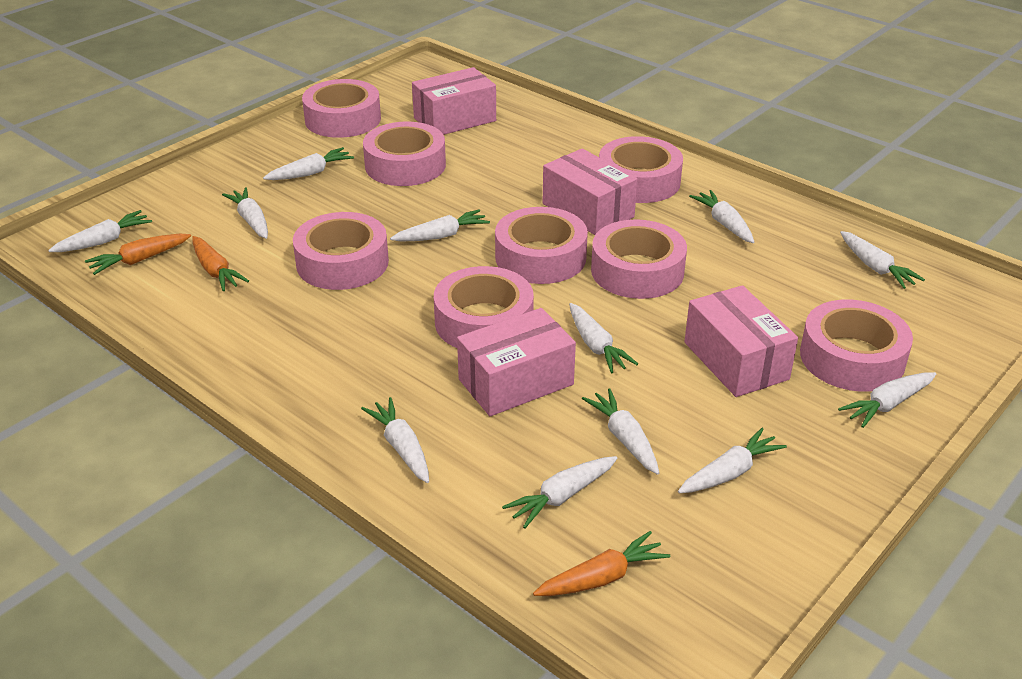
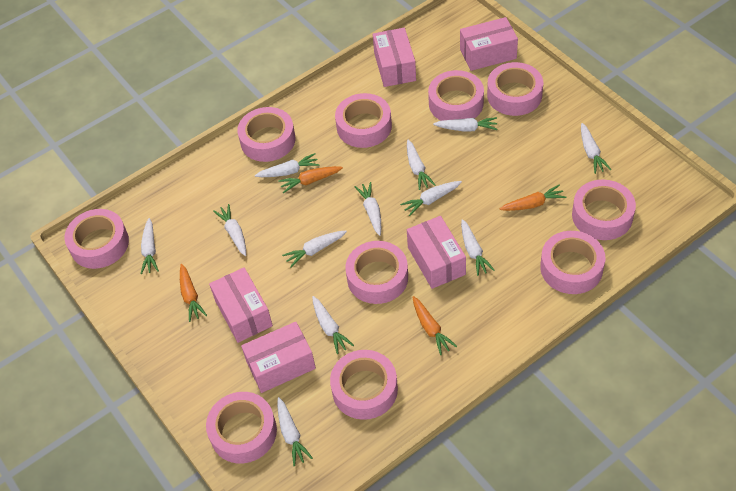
orange carrot: 3 -> 4
pink box: 4 -> 5
pink tape: 8 -> 10

